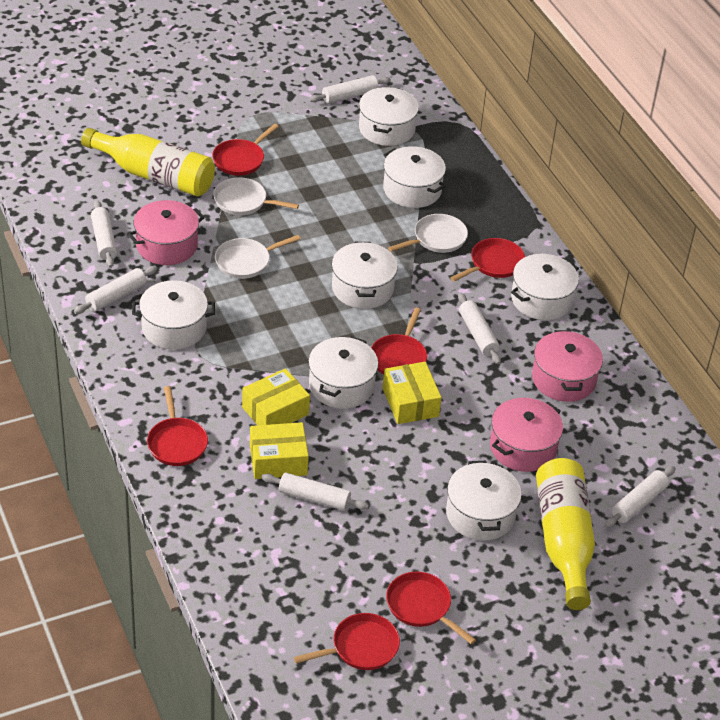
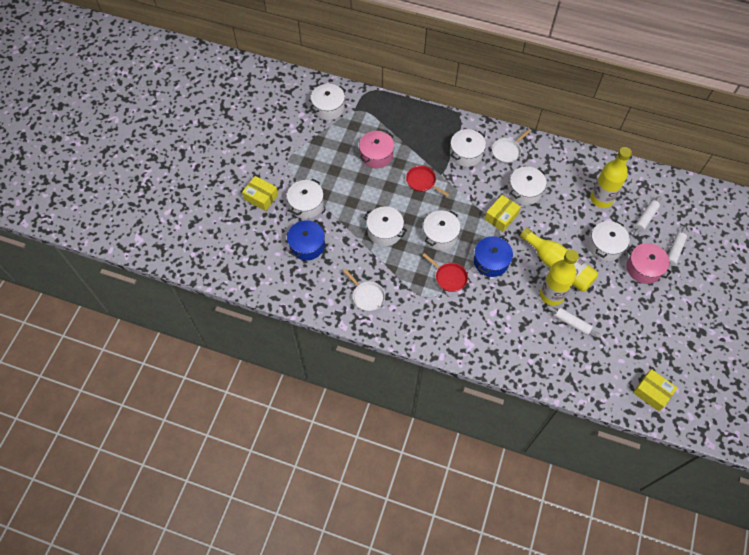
blue pot: 0 -> 2
pink pot: 3 -> 2
red pan: 6 -> 2
white pan: 3 -> 2
white rolling pin: 6 -> 3
yellow bottle: 2 -> 3

